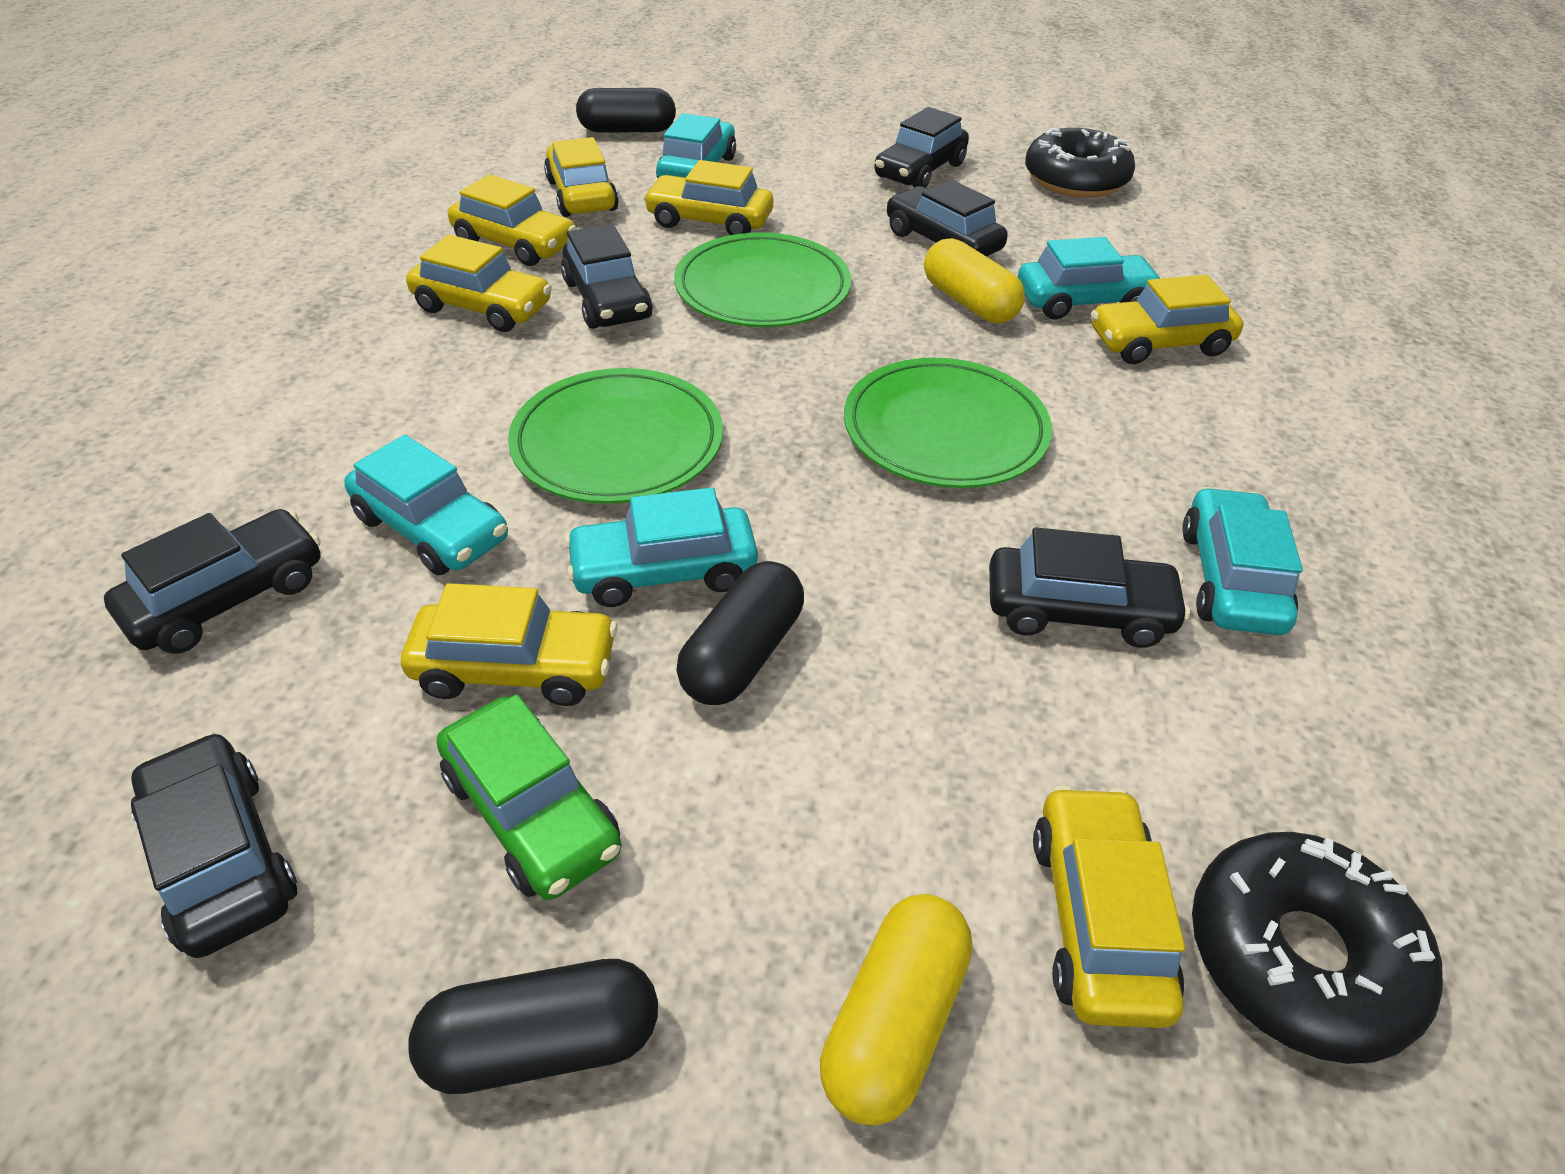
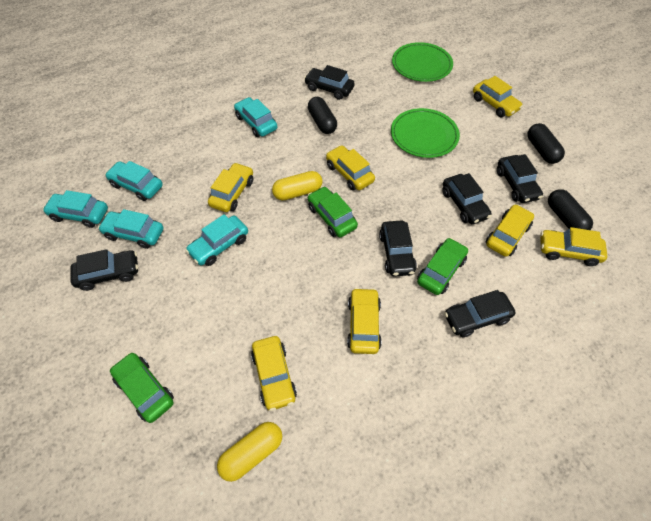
black donut: 2 -> 0
green car: 1 -> 3
green plate: 3 -> 2

